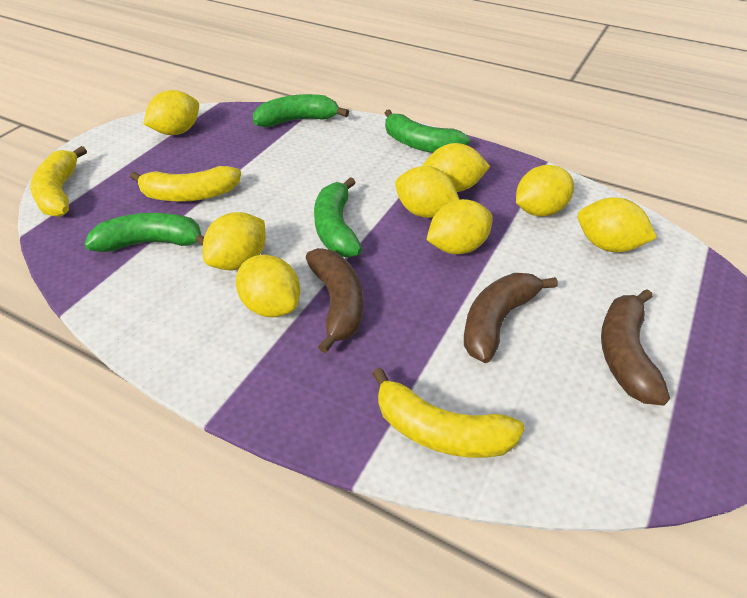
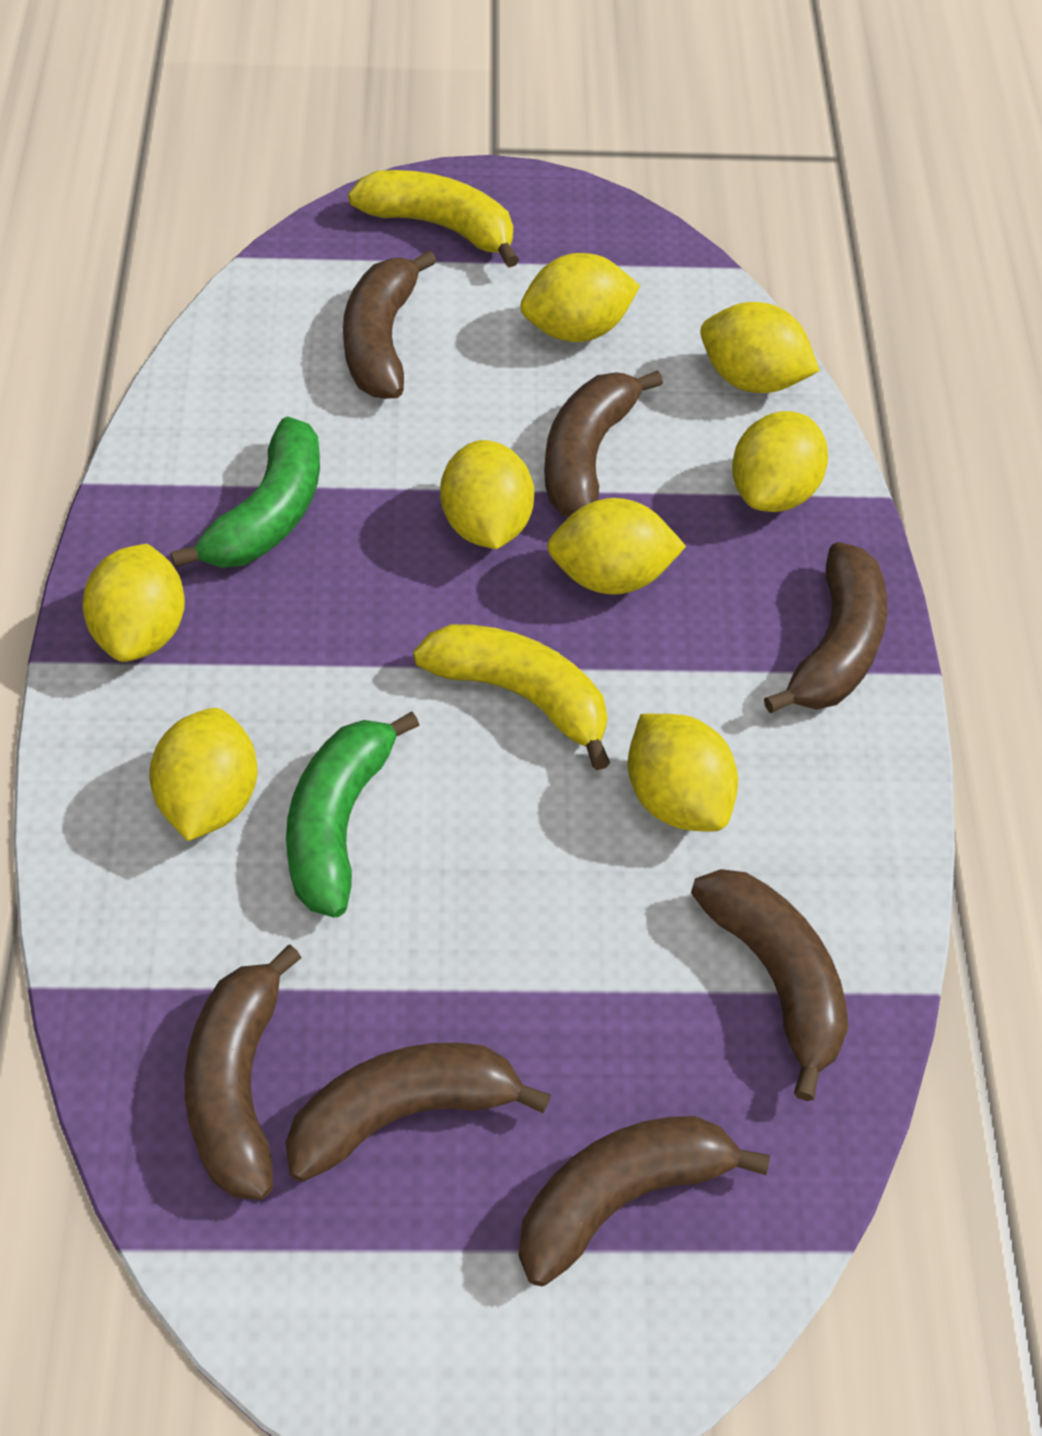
brown banana: 3 -> 7
green banana: 4 -> 2
yellow banana: 3 -> 2

